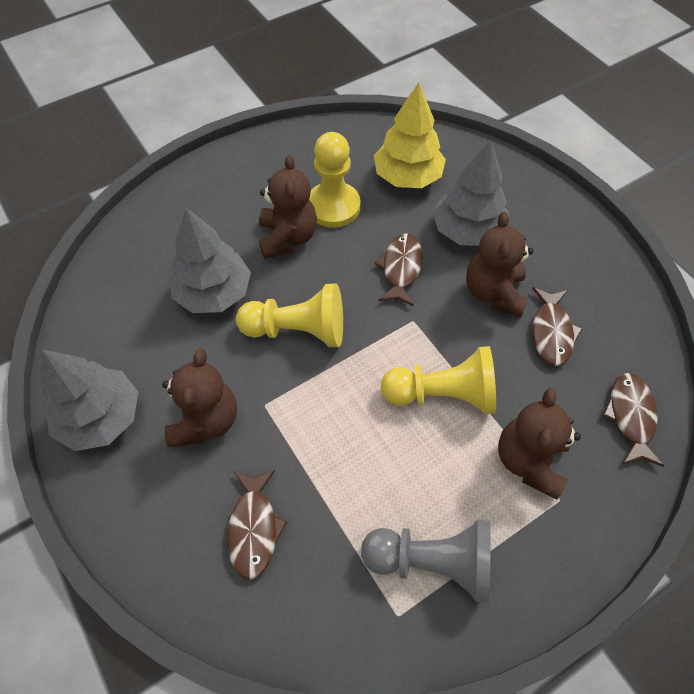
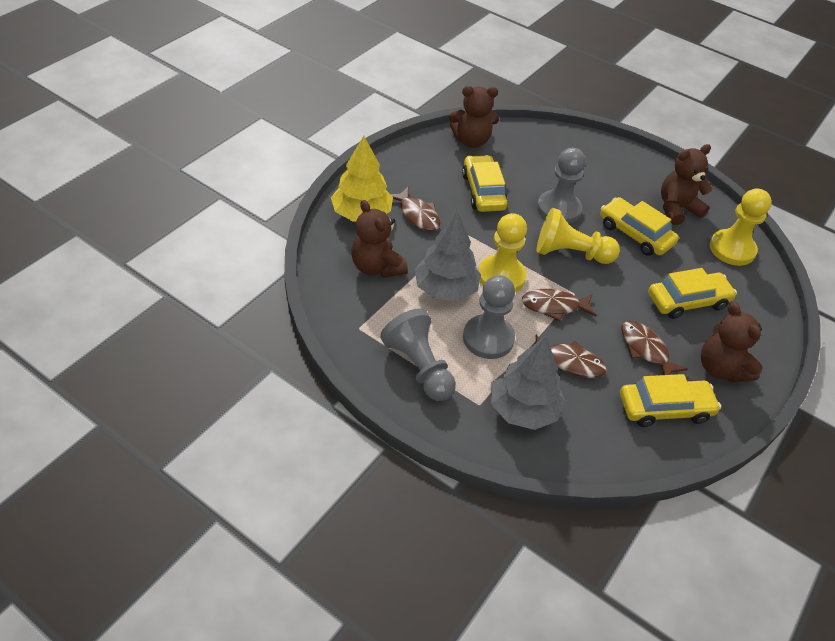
grey pawn: 1 -> 3
grey tree: 3 -> 2
yellow car: 0 -> 4

